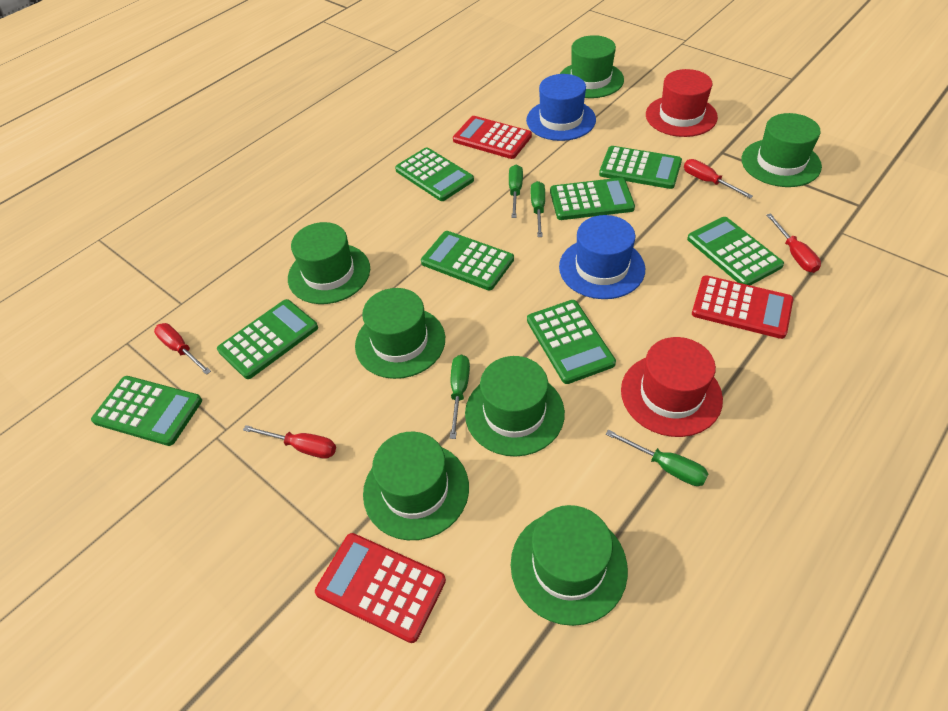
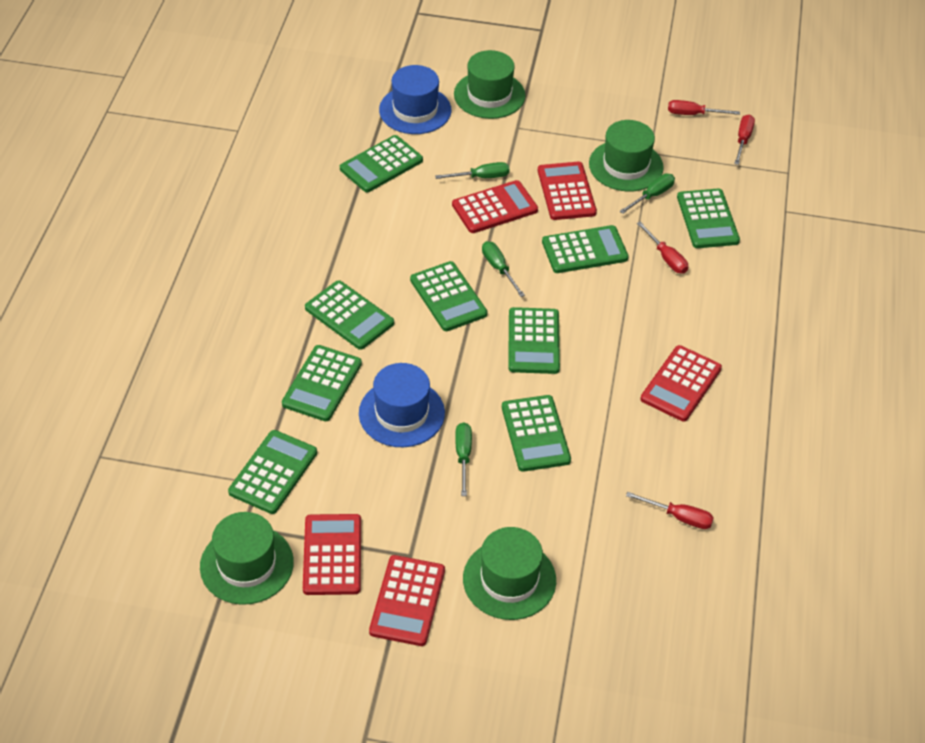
green calculator: 8 -> 9
green hat: 7 -> 4
red calculator: 3 -> 5
red hat: 2 -> 0

